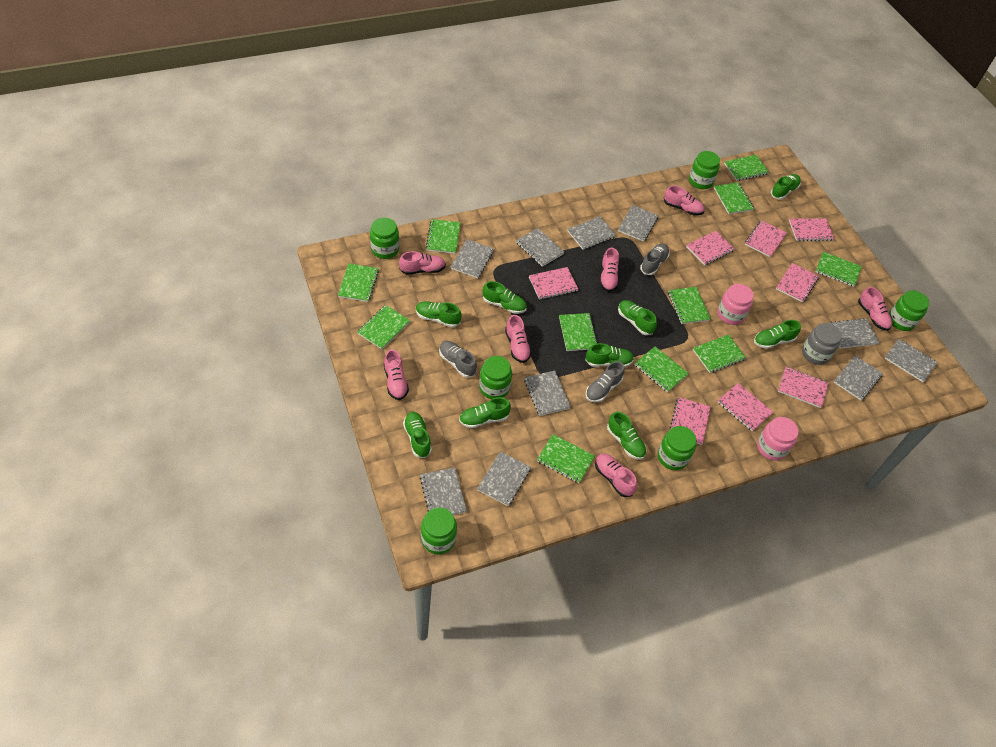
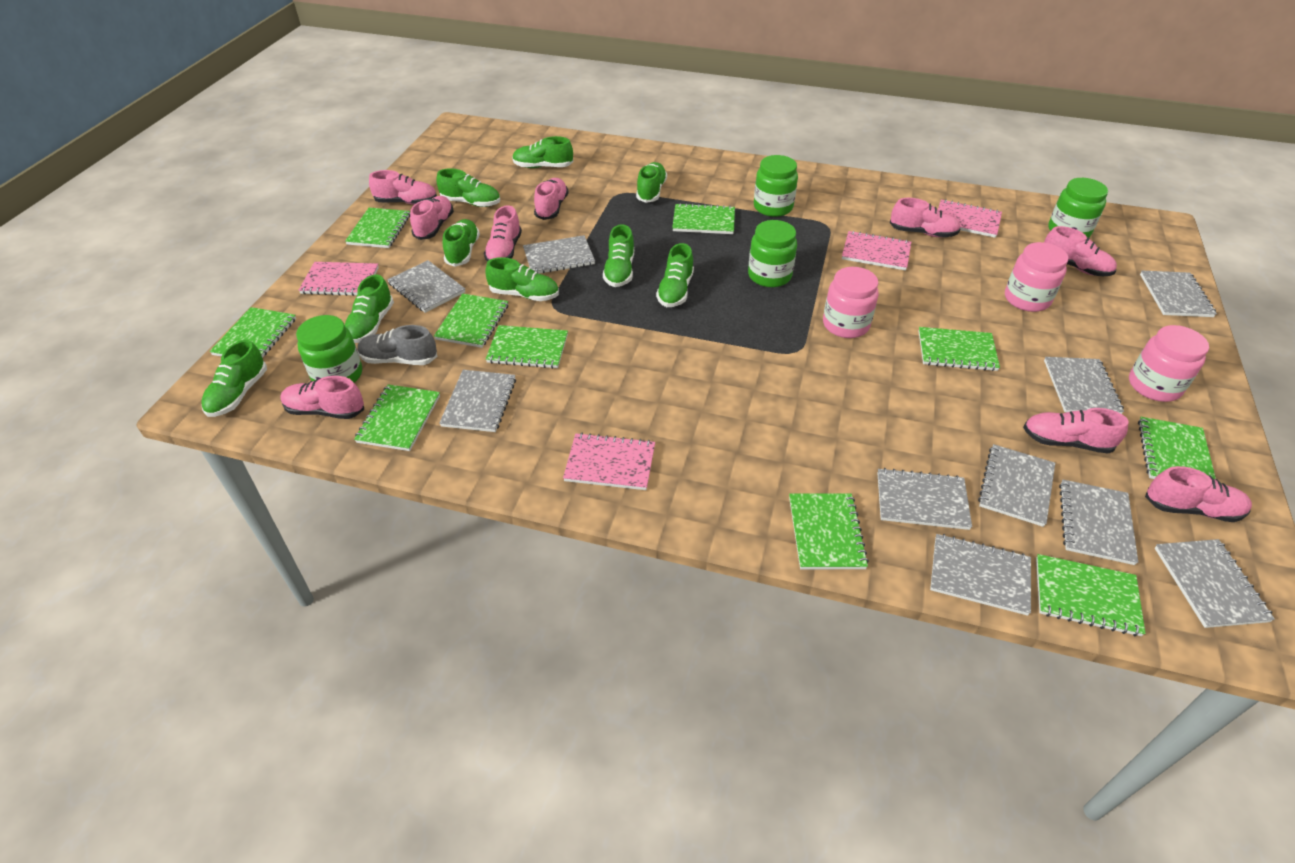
green jar: 6 -> 4
green notebook: 11 -> 10
grey jar: 1 -> 0
grey shoe: 3 -> 1
pink jar: 2 -> 3
pink notebook: 8 -> 4
pink shoe: 7 -> 9

